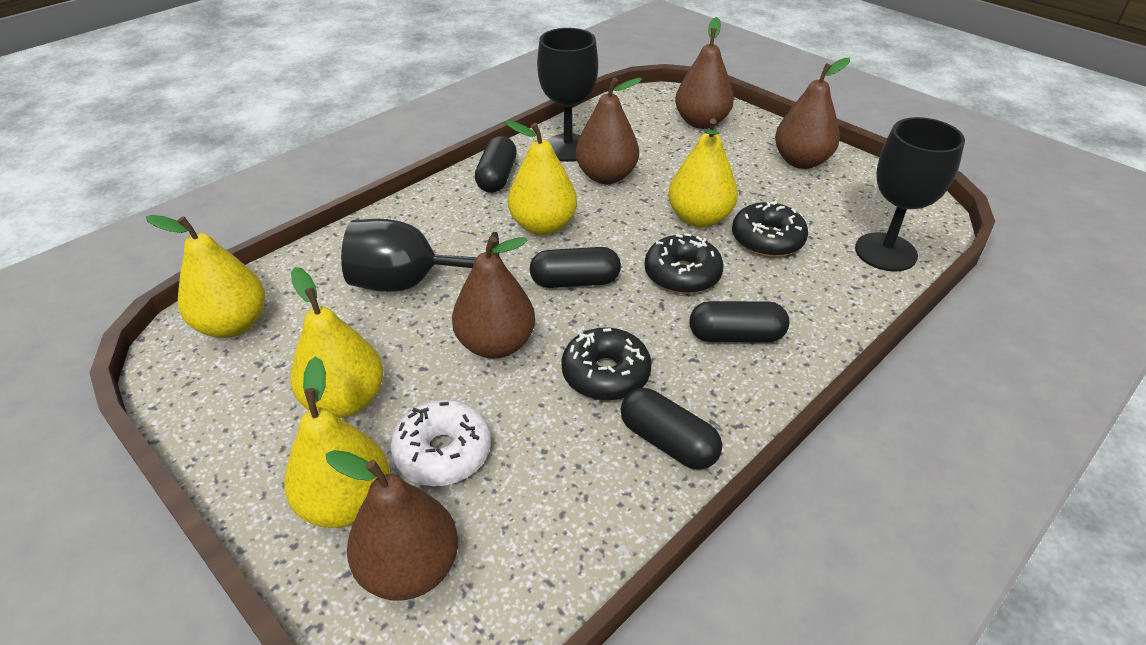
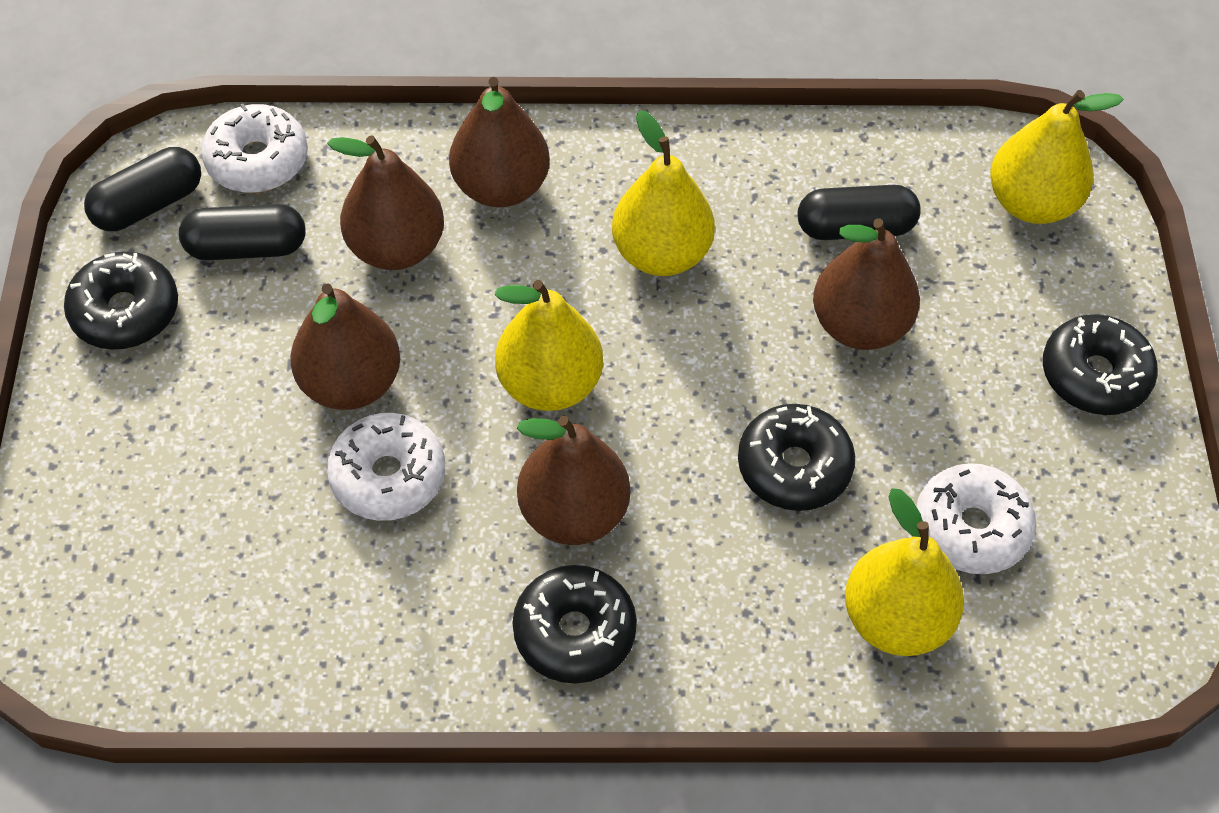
black capsule: 4 -> 3
black donut: 3 -> 4
black goblet: 3 -> 0
white donut: 1 -> 3
yellow pear: 5 -> 4

